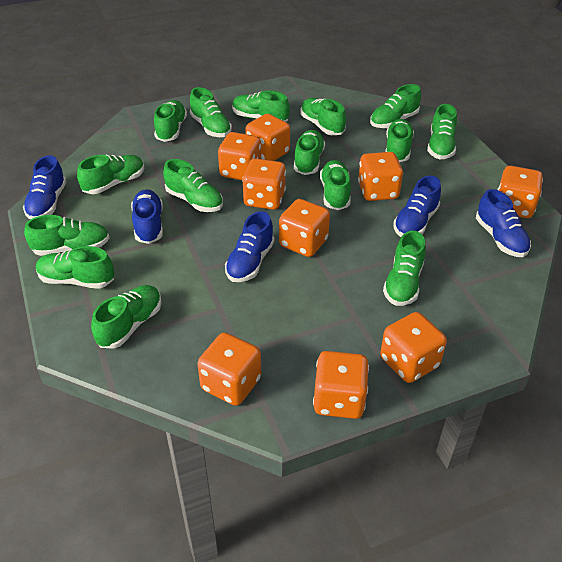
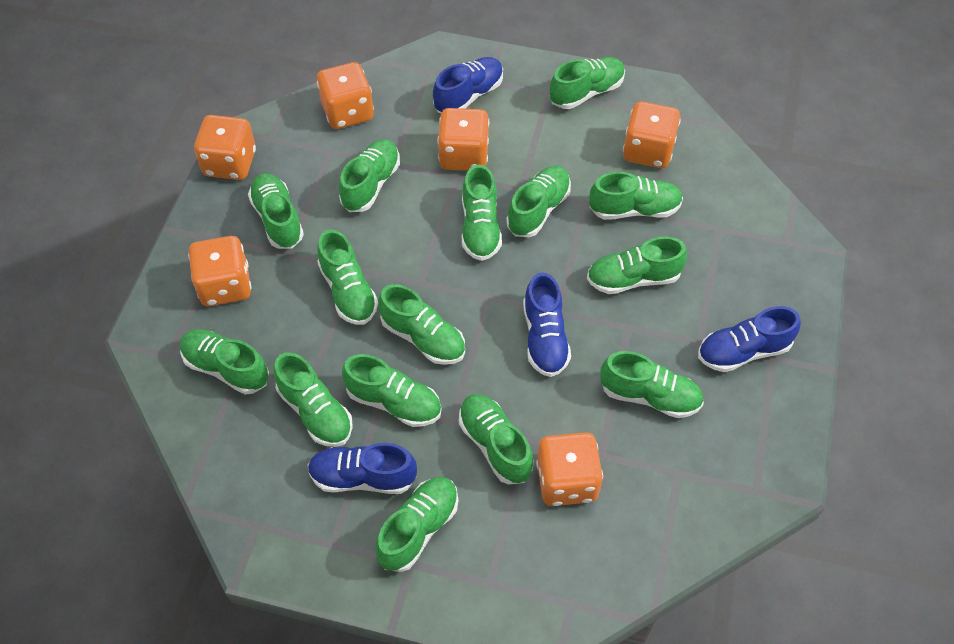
blue shoe: 5 -> 4
orange dice: 9 -> 6

